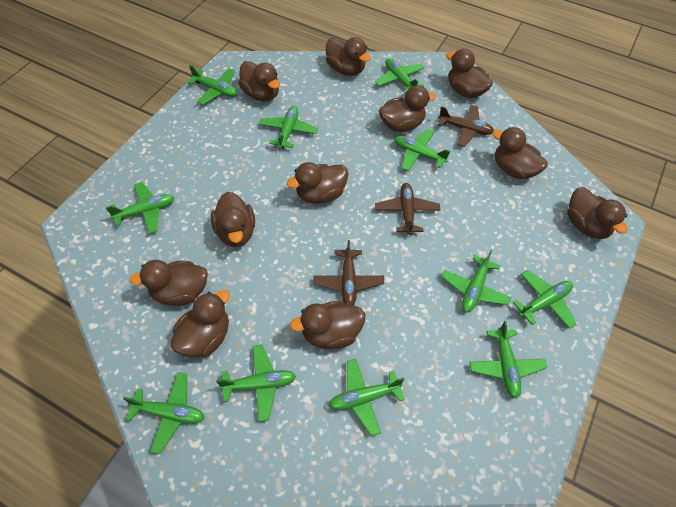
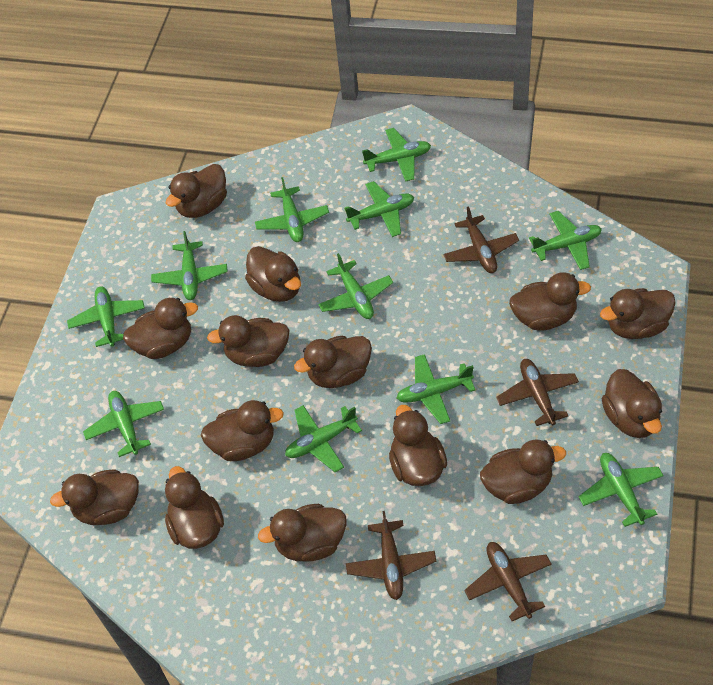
brown duck: 11 -> 14
brown plane: 3 -> 4

